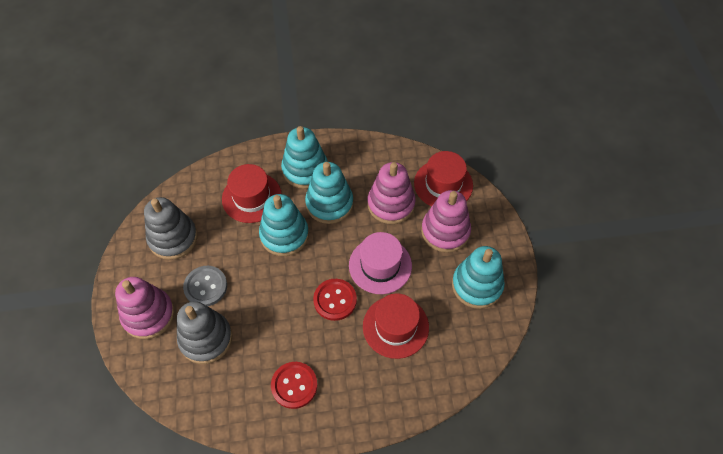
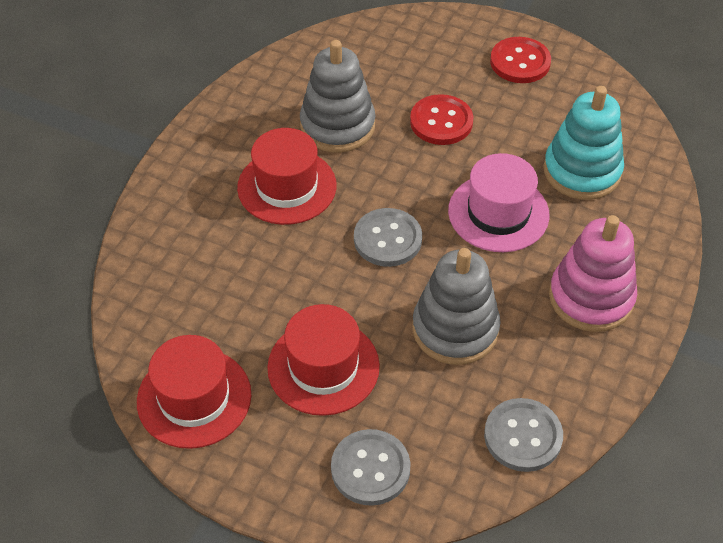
grey button: 1 -> 3
pink stacking toy: 3 -> 1
turquoise stacking toy: 4 -> 1

